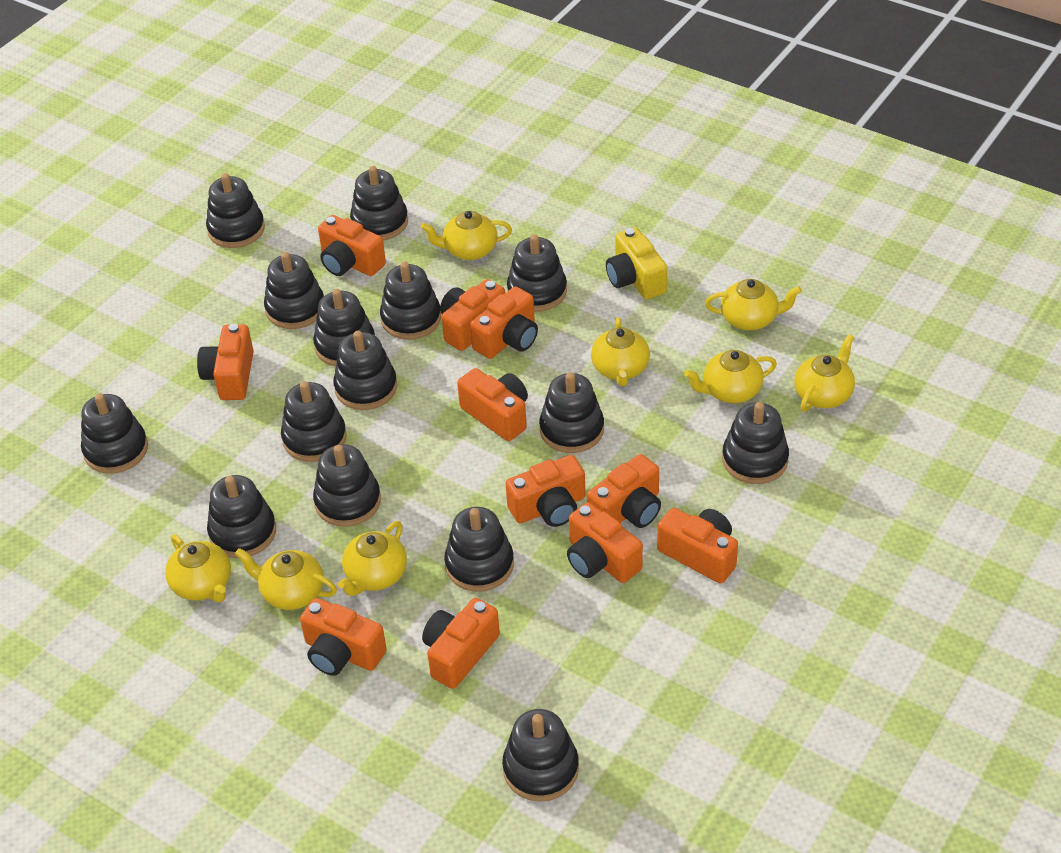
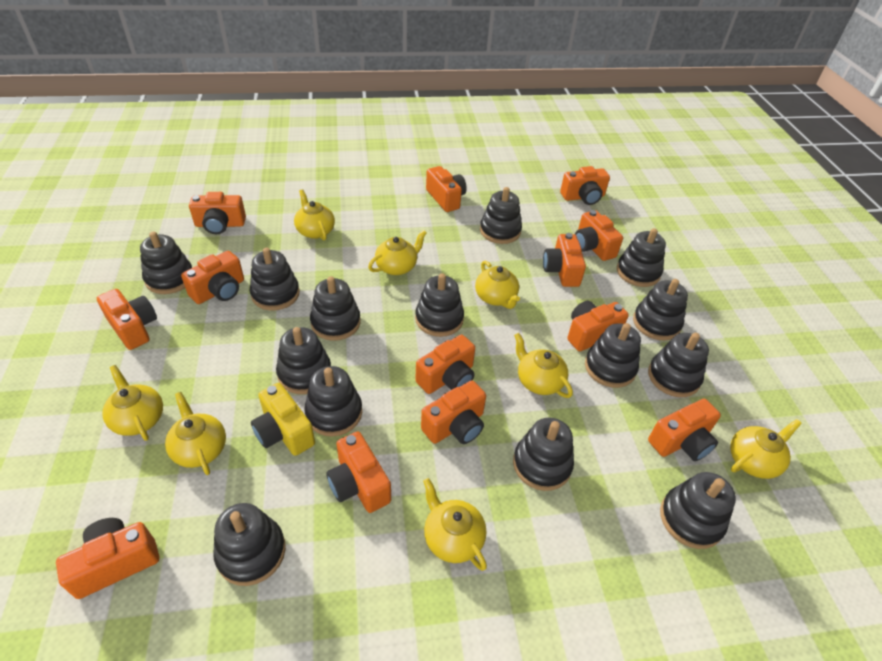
black stacking toy: 15 -> 14
orange camera: 11 -> 13

